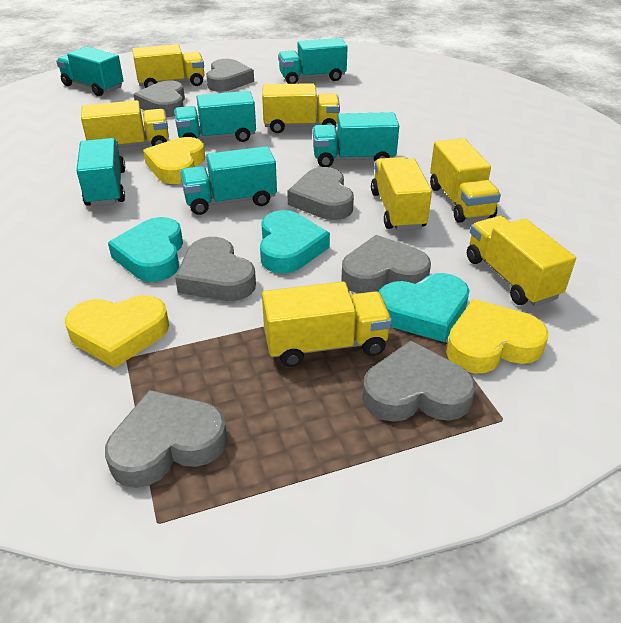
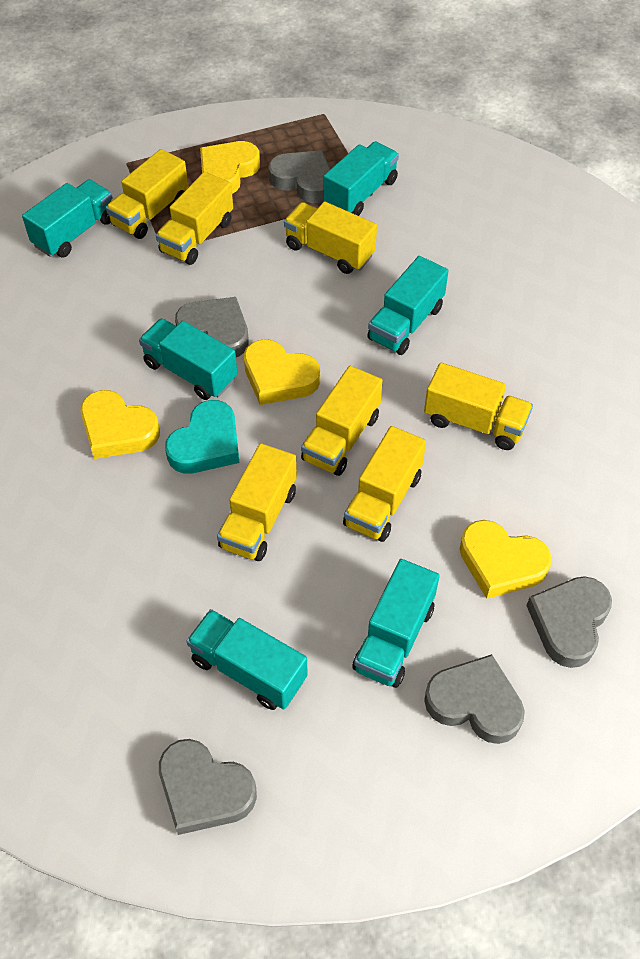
grey heart: 7 -> 5
turquoise heart: 3 -> 1
yellow heart: 3 -> 4

